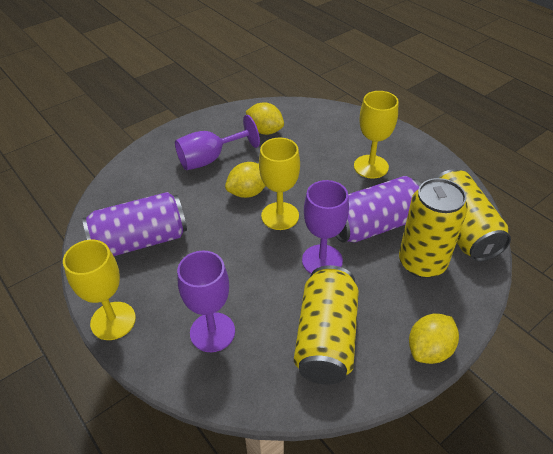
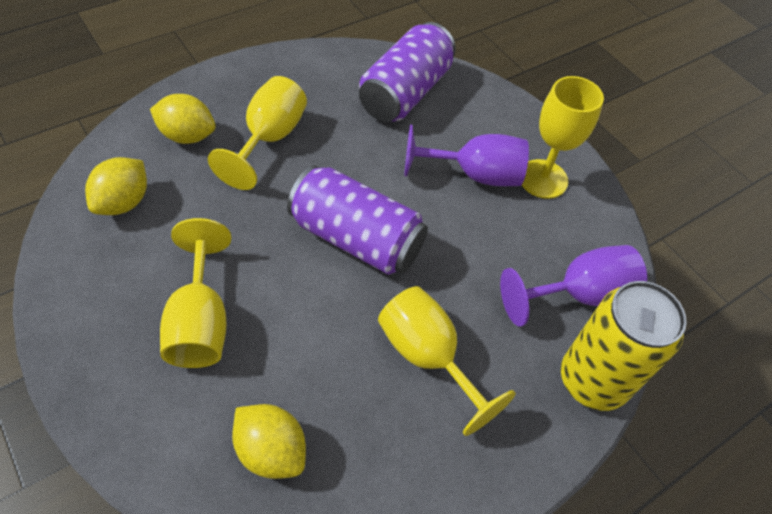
purple goblet: 3 -> 2
yellow can: 3 -> 1
yellow goblet: 3 -> 4

